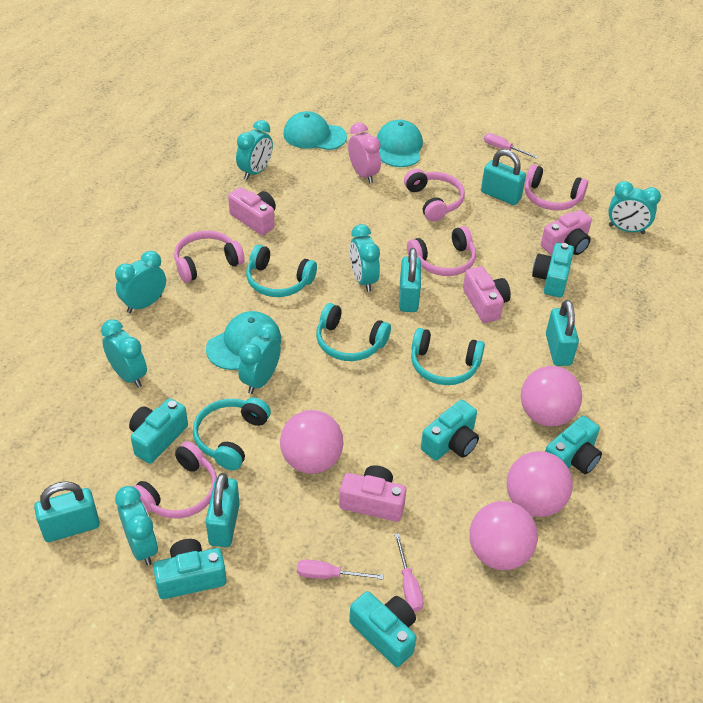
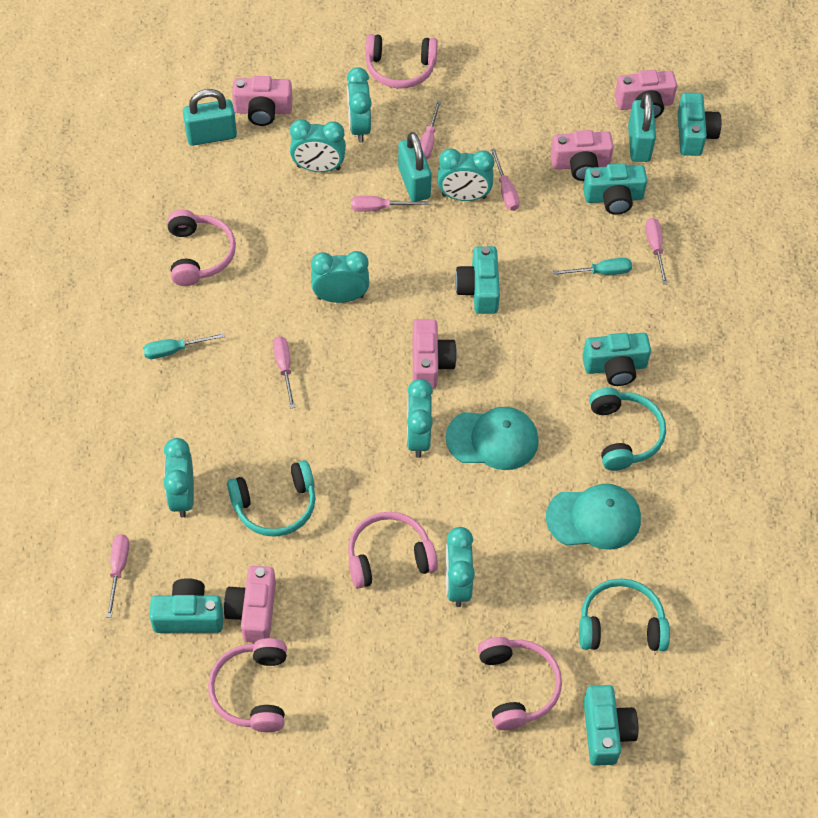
pink ball: 4 -> 0
pink camera: 4 -> 5
pink clock: 1 -> 0
pink screwdriver: 3 -> 6
turquoise cap: 3 -> 2
turquoise headphones: 4 -> 3
turquoise padlock: 5 -> 3
turquoise screwdriver: 0 -> 2

